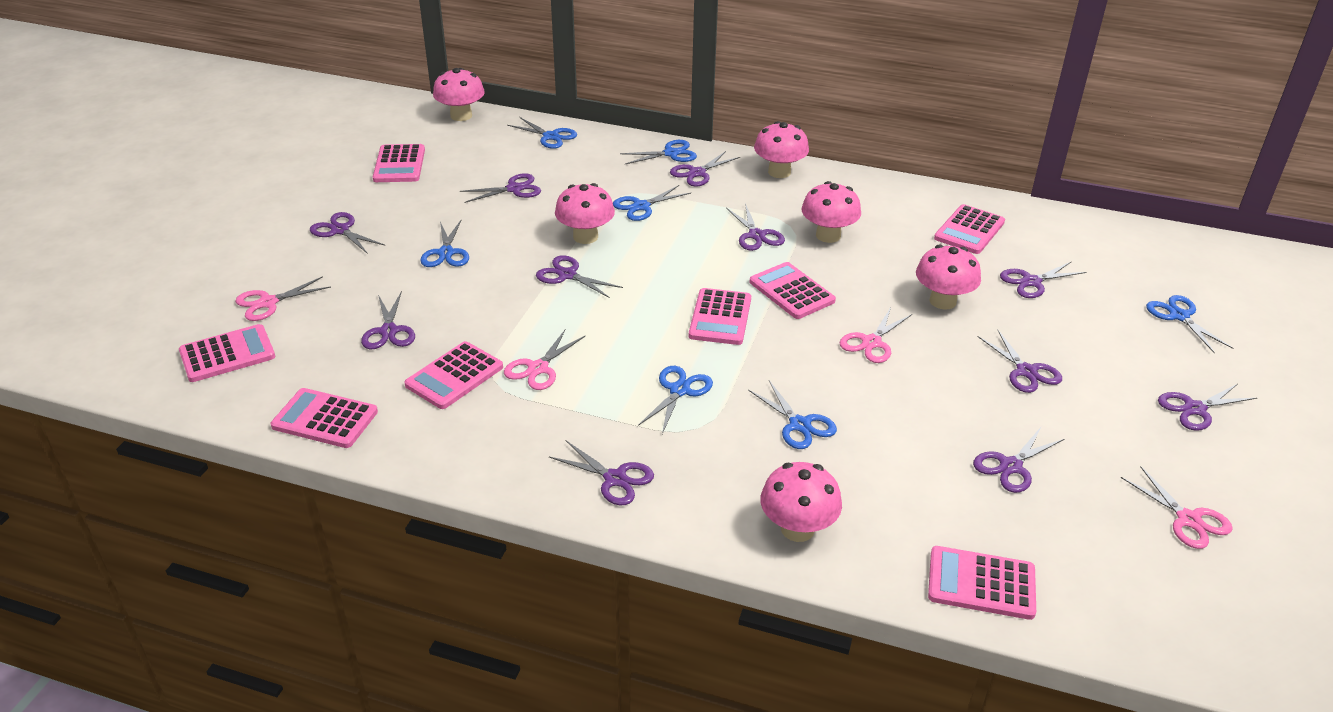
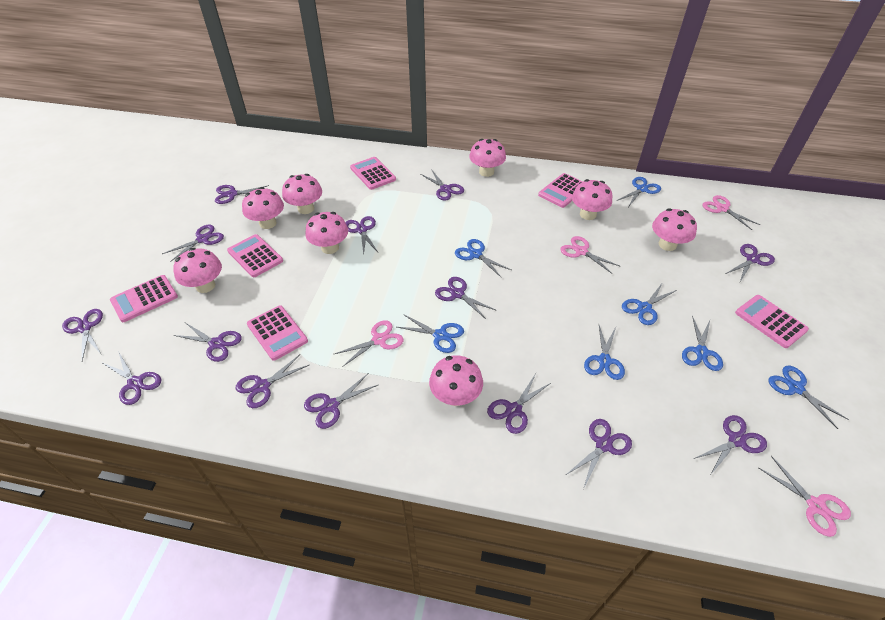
pink calculator: 8 -> 6
pink mushroom: 6 -> 8
purple scissors: 11 -> 14

